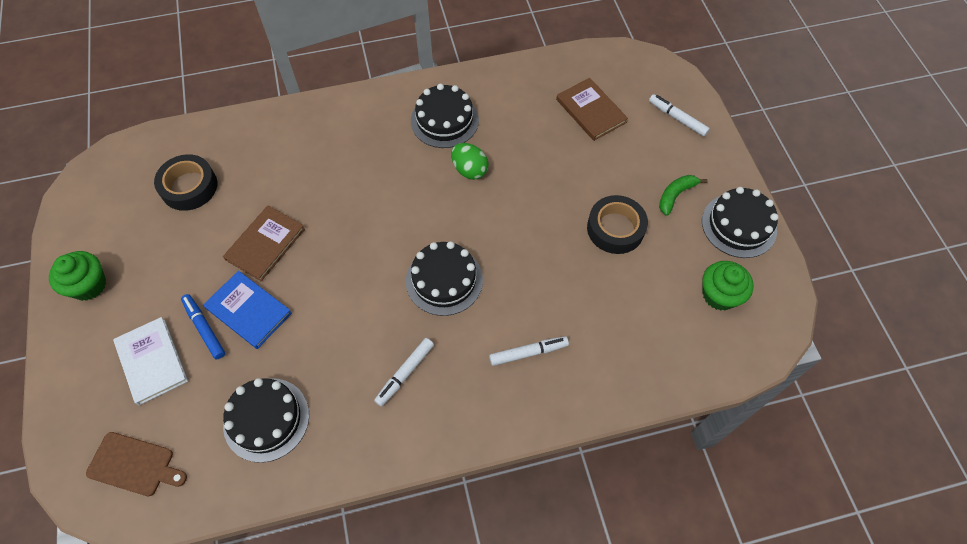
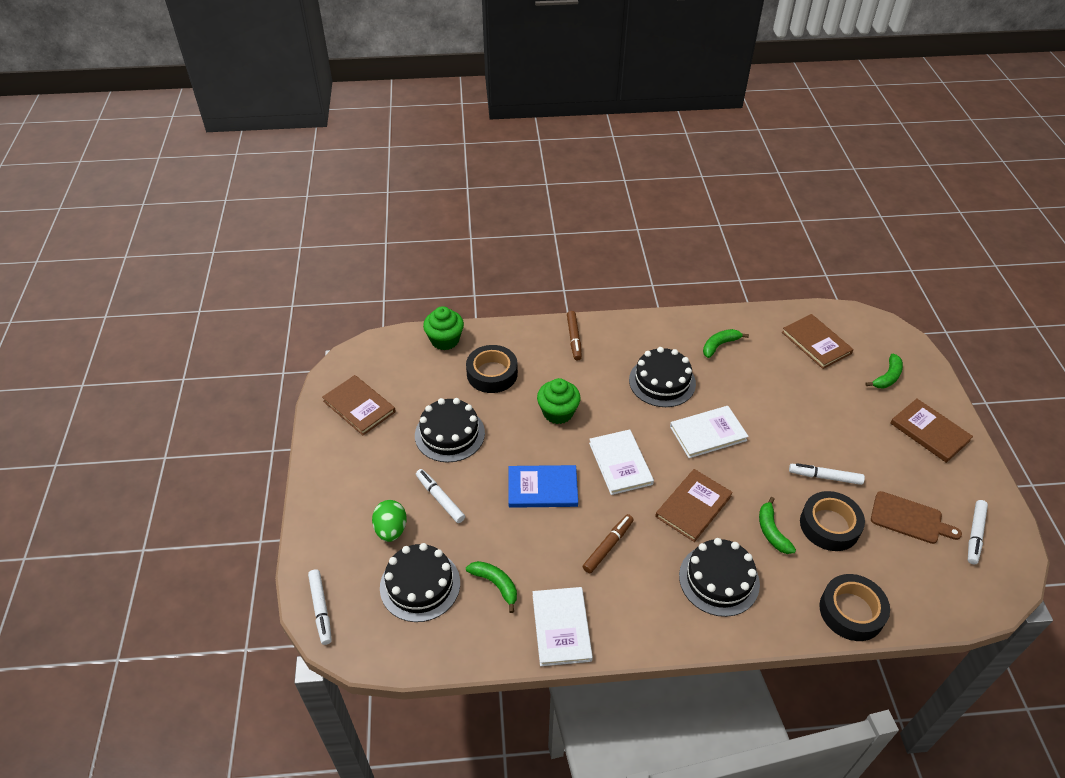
black tape: 2 -> 3
blue marker: 1 -> 0
brown book: 2 -> 4
brown marker: 0 -> 2
green banana: 1 -> 4
white book: 1 -> 3
white marker: 3 -> 4

